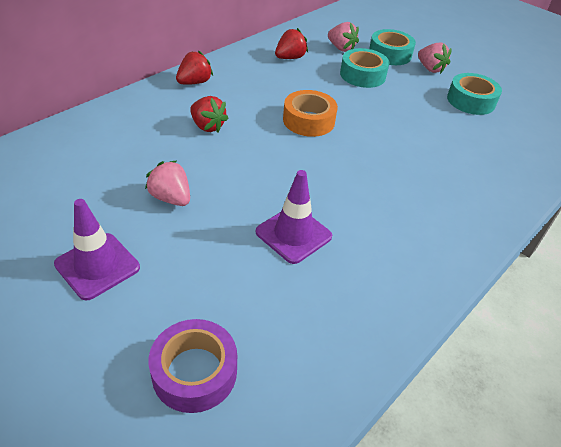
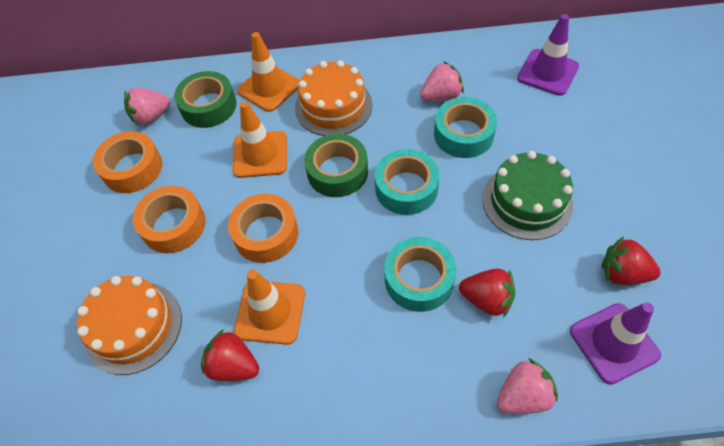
green cake: 0 -> 1
green tape: 0 -> 2
orange cake: 0 -> 2
orange tape: 1 -> 3
orange traffic cone: 0 -> 3
purple tape: 1 -> 0

